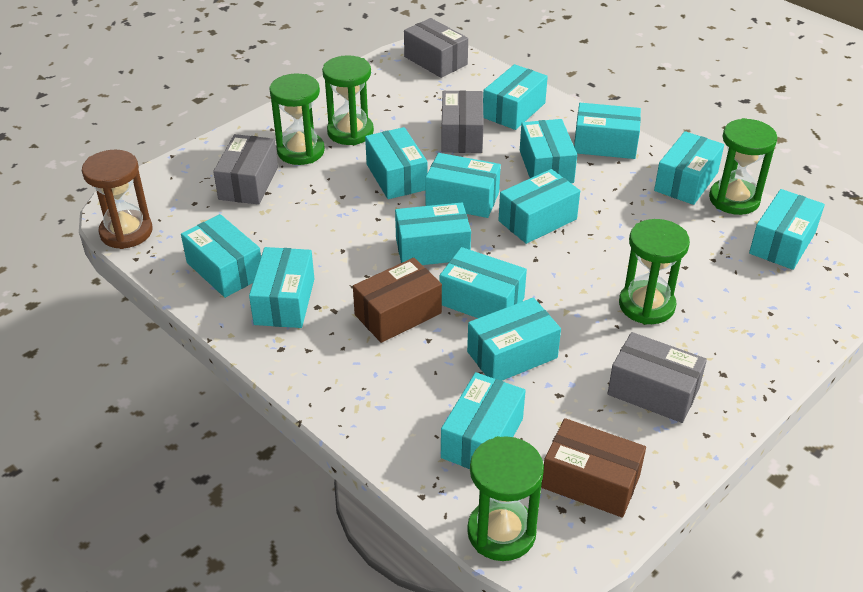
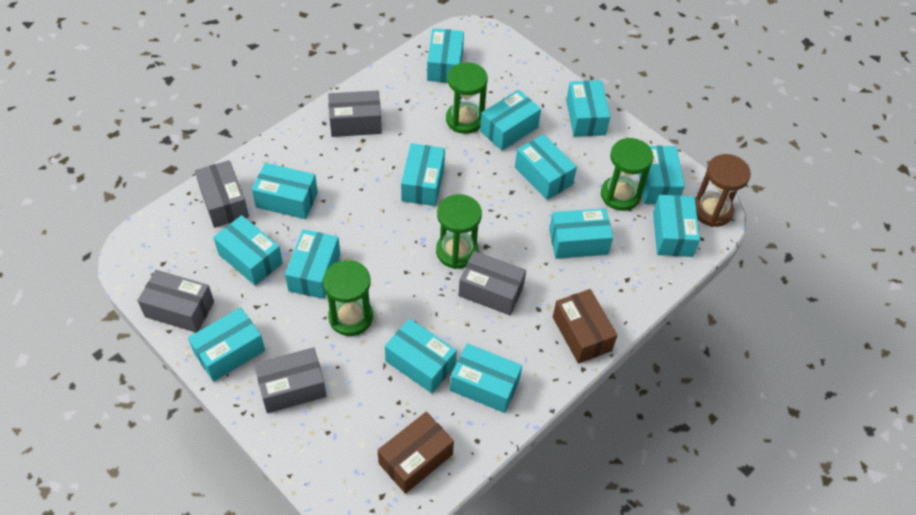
green hourglass: 5 -> 4
grey box: 4 -> 5

